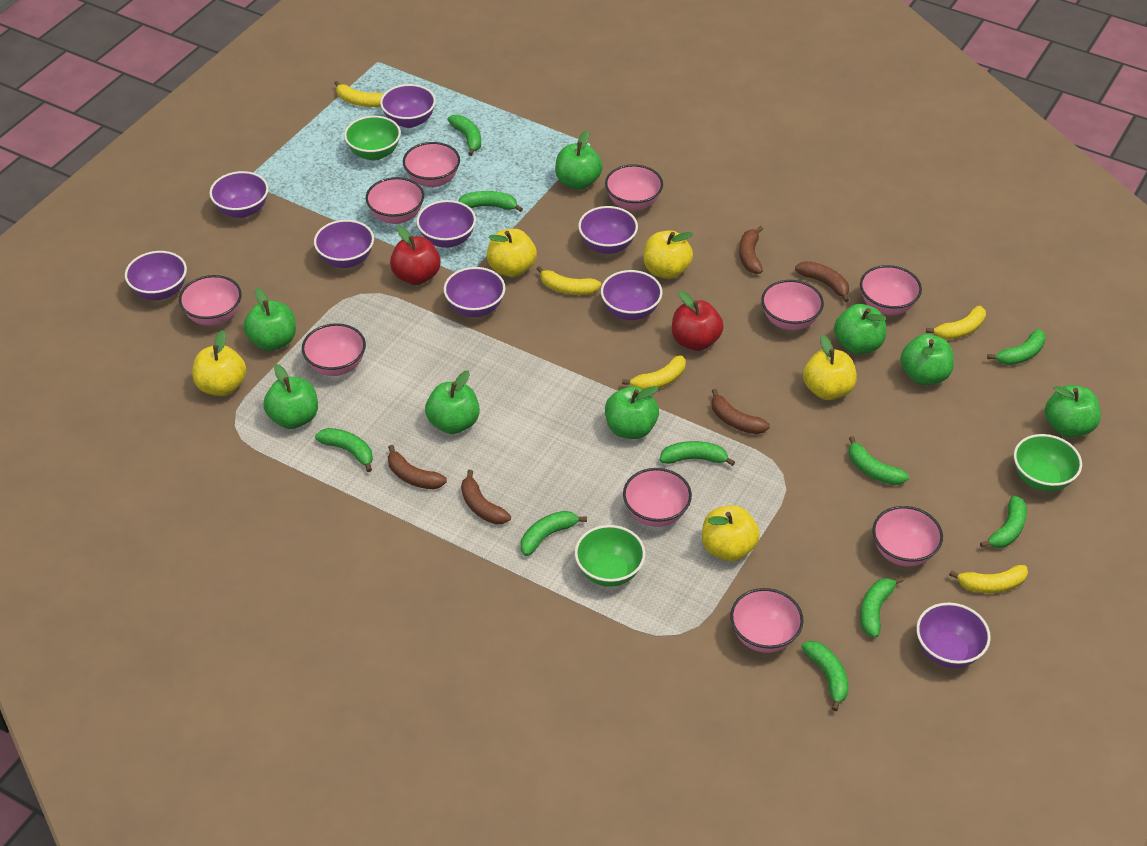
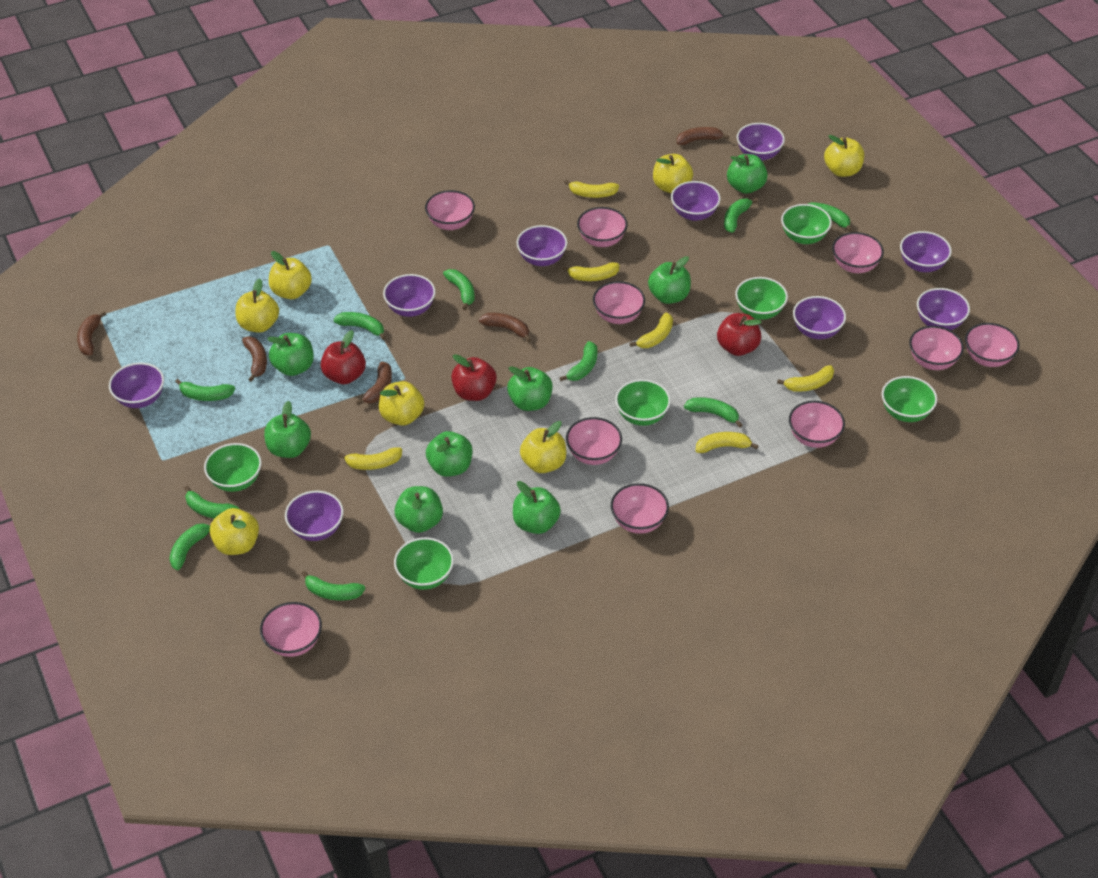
green bowl: 3 -> 6
red apple: 2 -> 3
yellow apple: 5 -> 7
yellow banana: 5 -> 6

